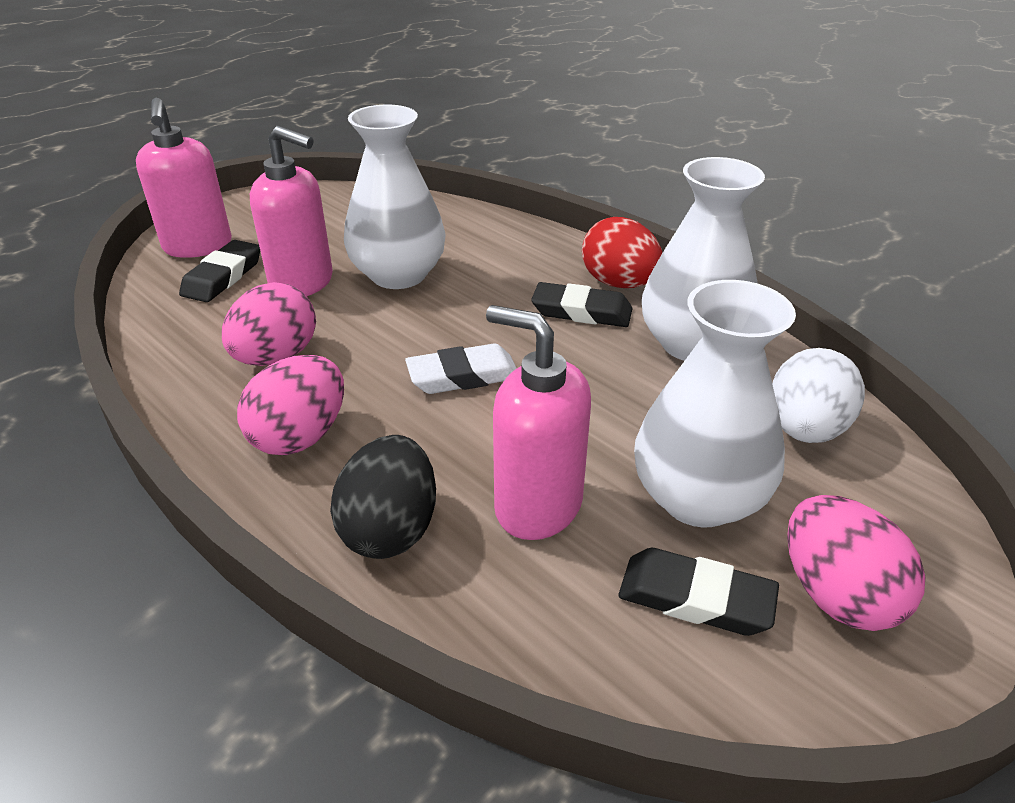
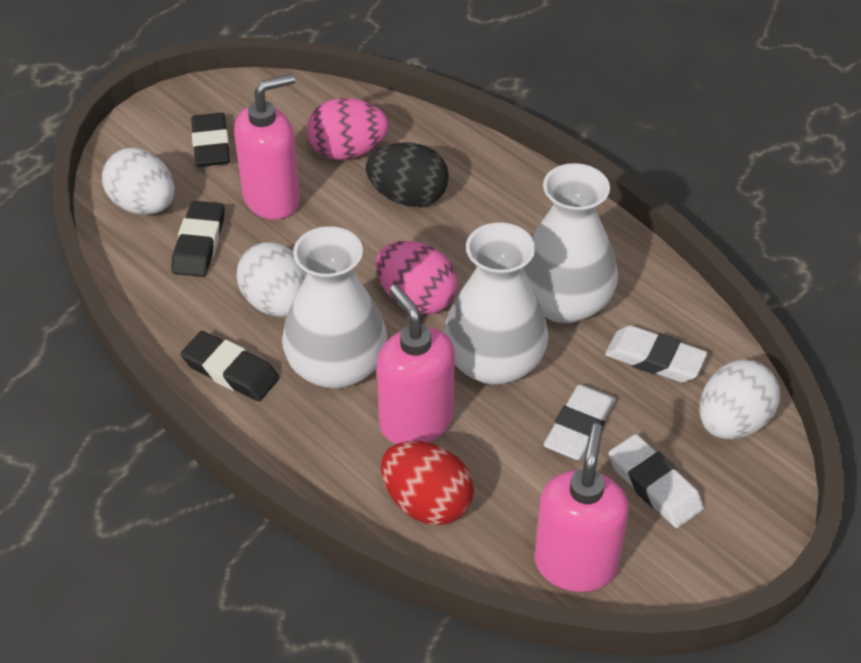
pink egg: 3 -> 2
white egg: 1 -> 3
white eraser: 1 -> 3

